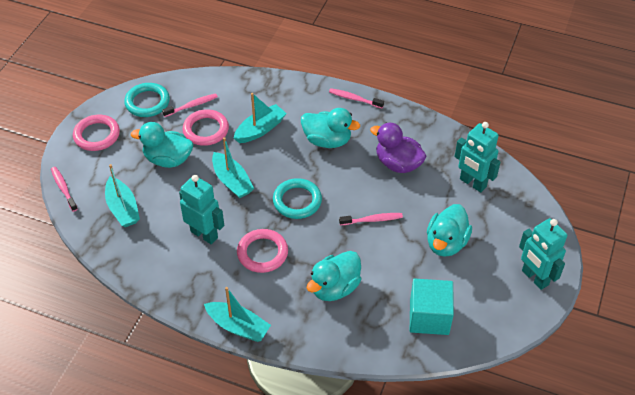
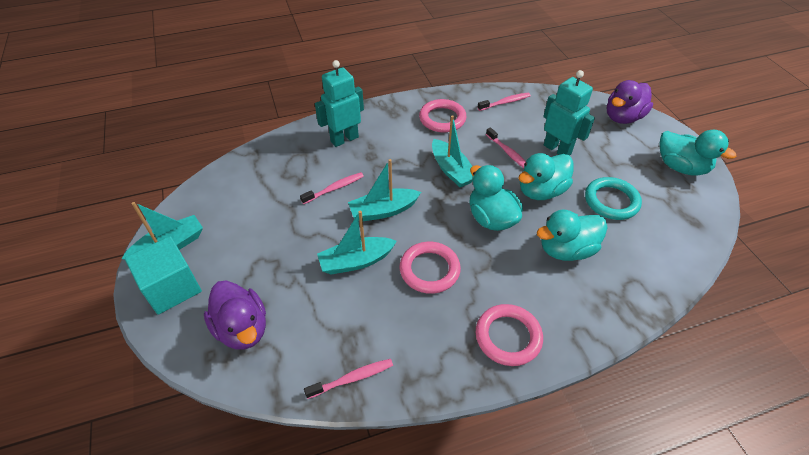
purple duck: 1 -> 2
turquoise ring: 2 -> 1
turquoise robot: 3 -> 2

